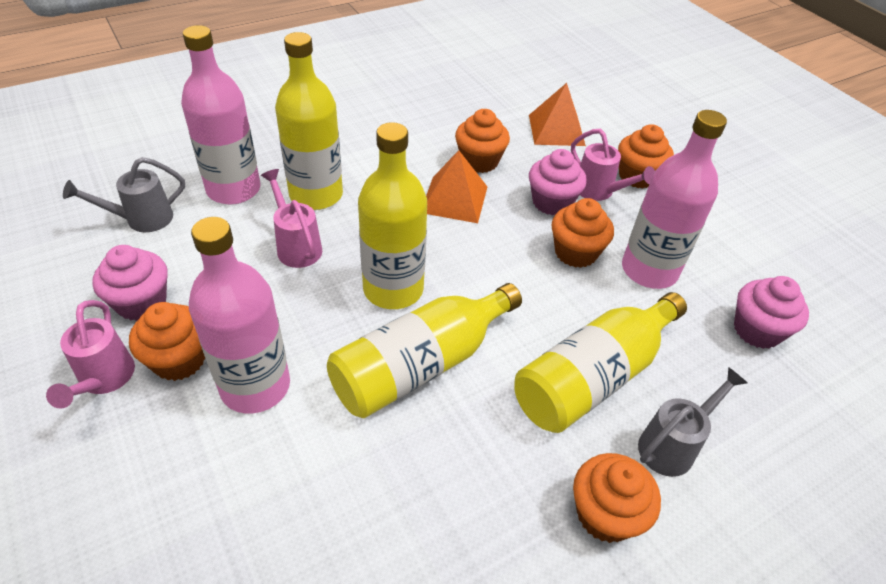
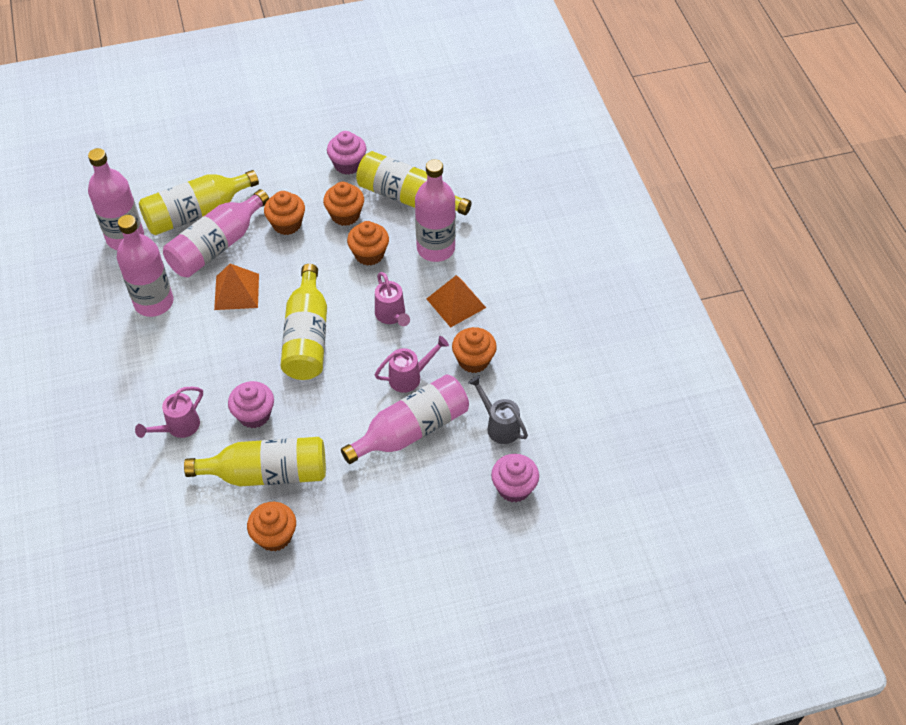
grey watering can: 2 -> 1
pink bottle: 3 -> 5

